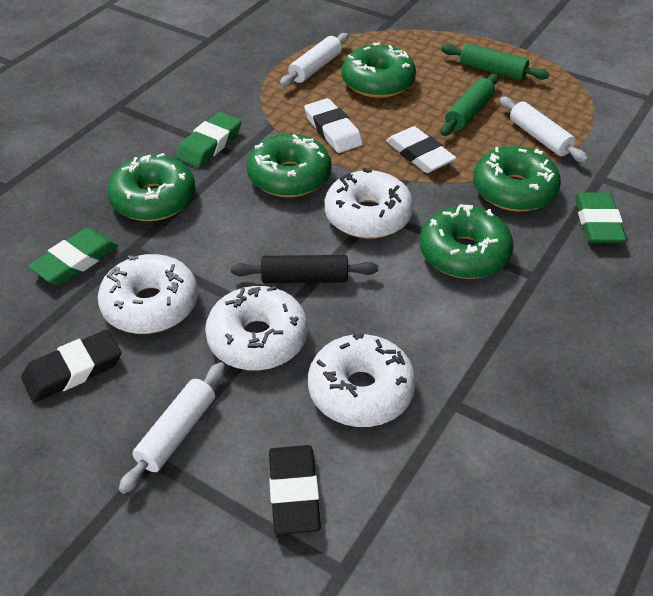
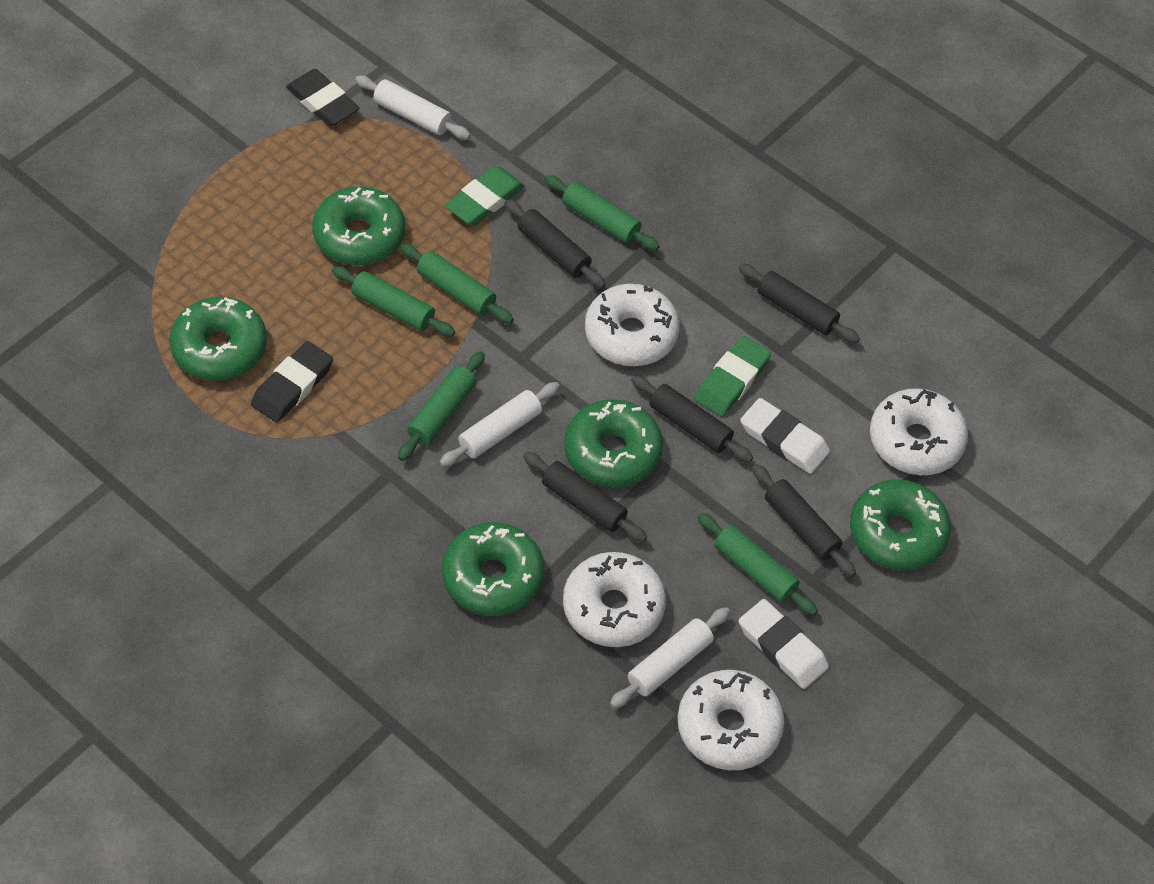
black rolling pin: 1 -> 5
green eraser: 3 -> 2
green rolling pin: 2 -> 5

